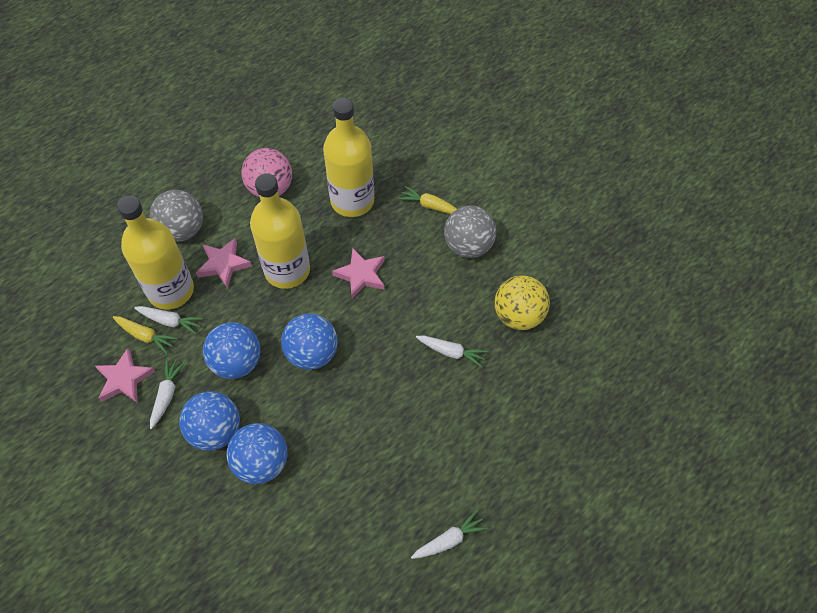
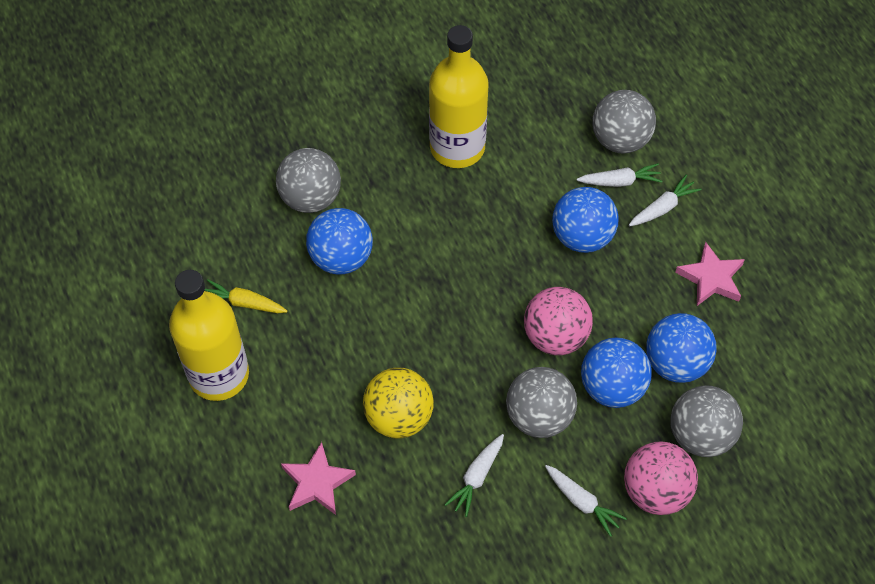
grey ball: 2 -> 4
pink ball: 1 -> 2
pink star: 3 -> 2
yellow bottle: 3 -> 2
yellow carrot: 2 -> 1

